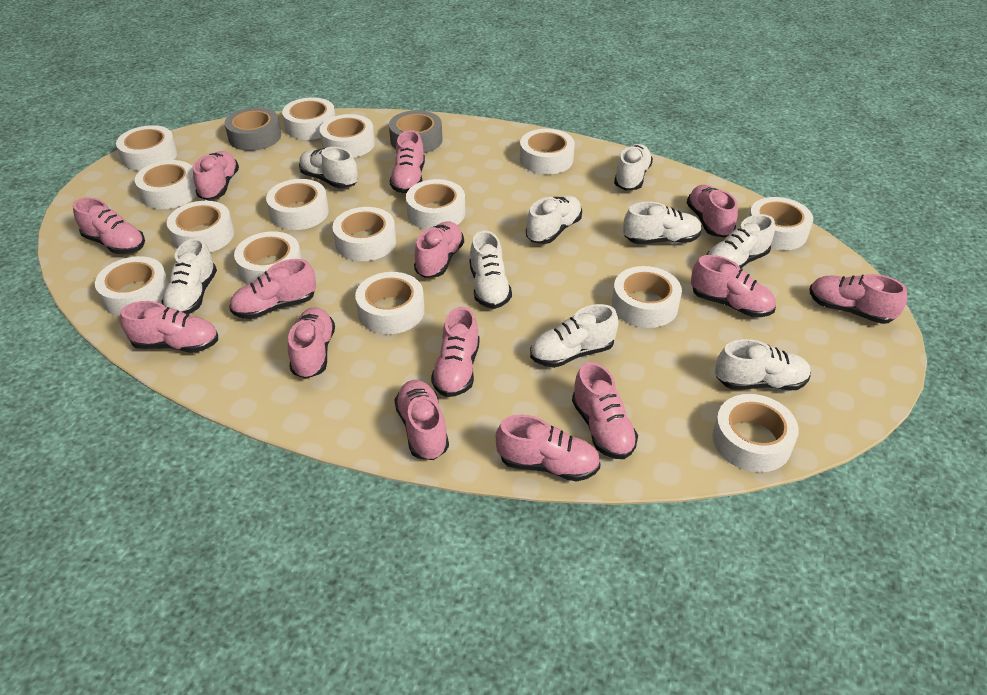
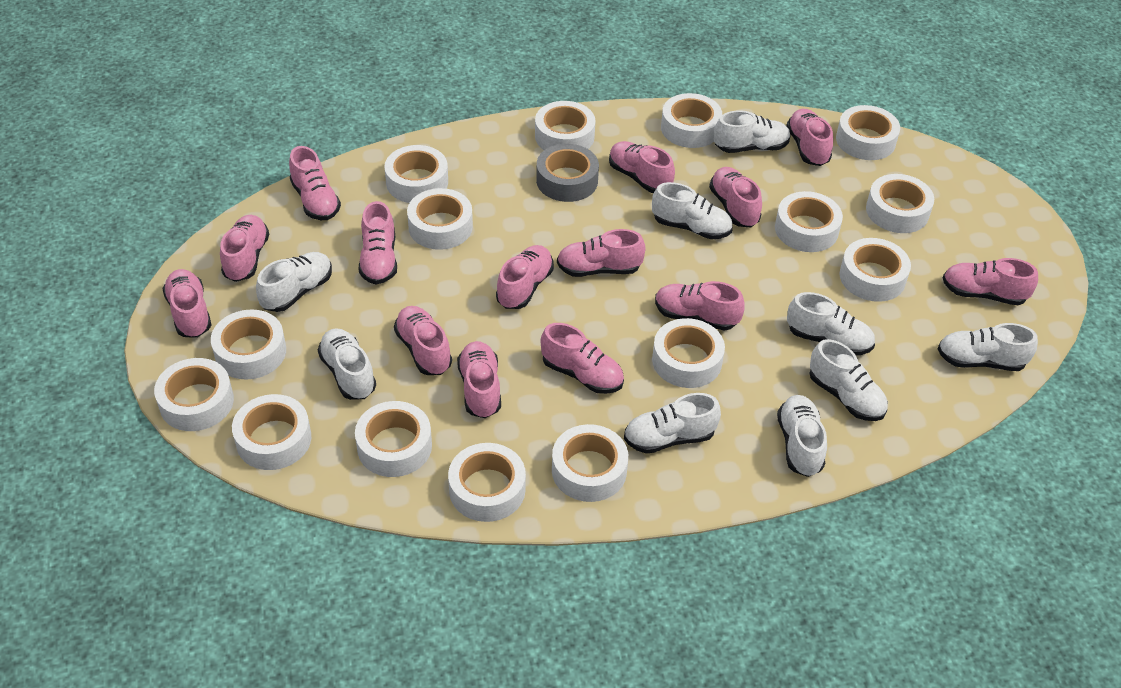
grey tape: 2 -> 1

